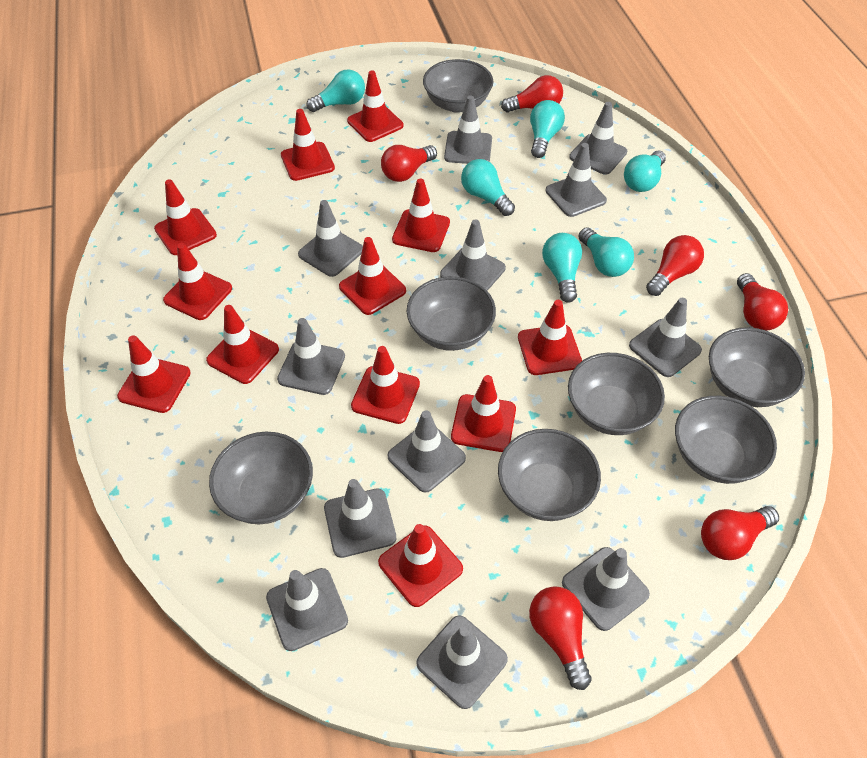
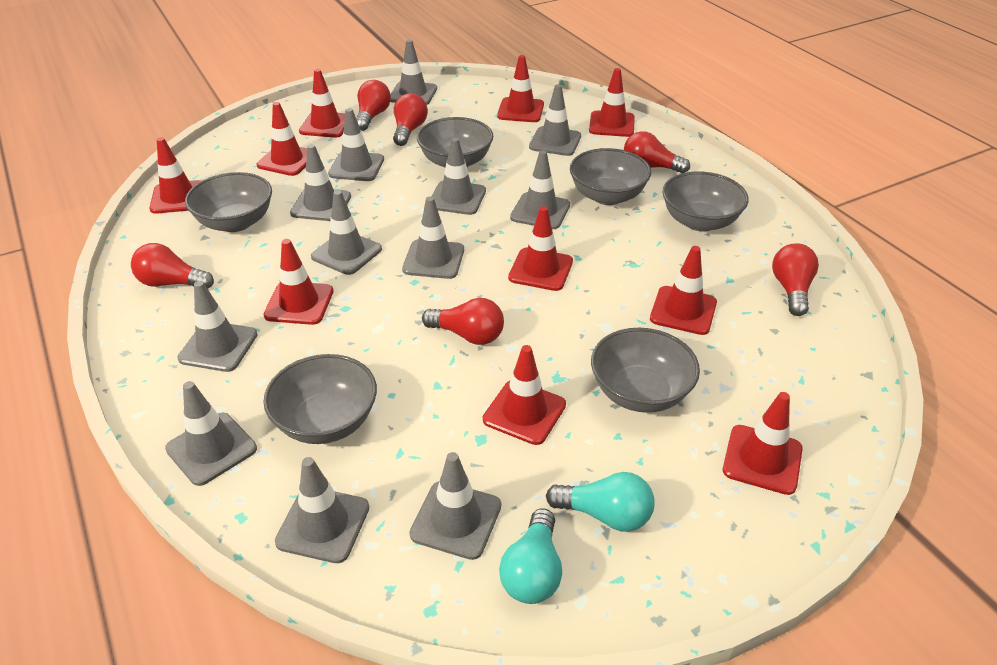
grey bowl: 7 -> 6
red traffic cone: 12 -> 10
turquoise light bulb: 6 -> 2

